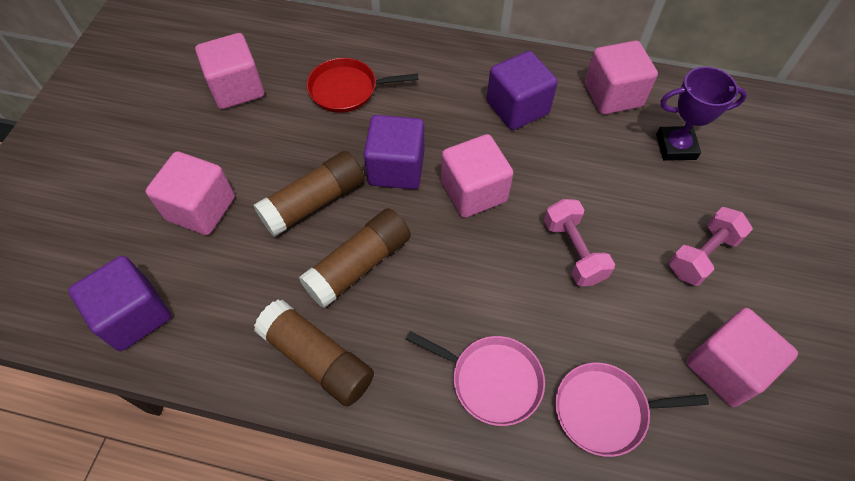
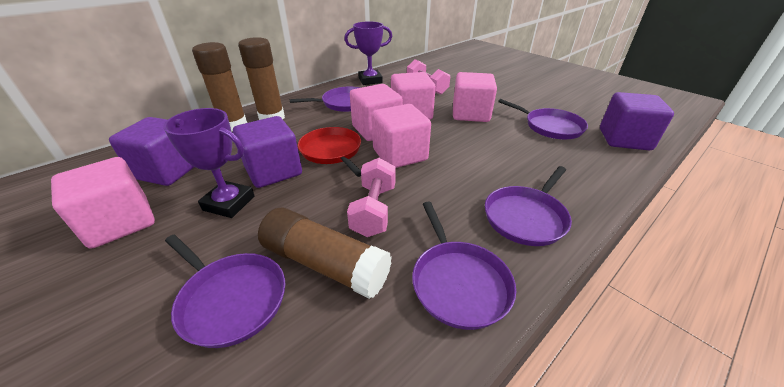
pink pan: 2 -> 0
purple pan: 0 -> 5
purple trophy: 1 -> 2

